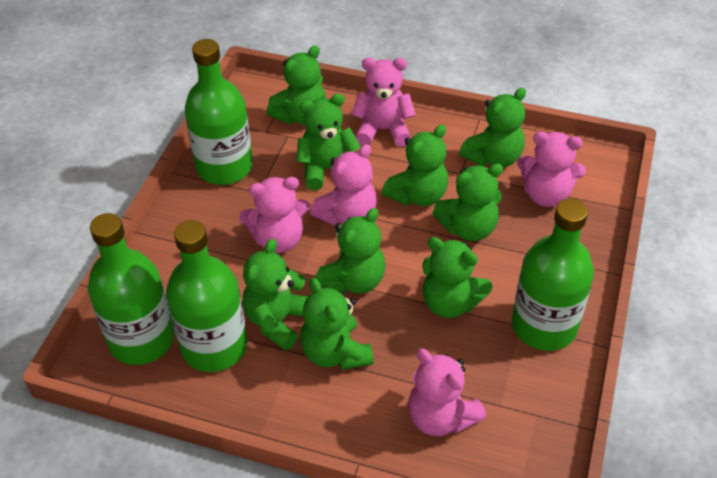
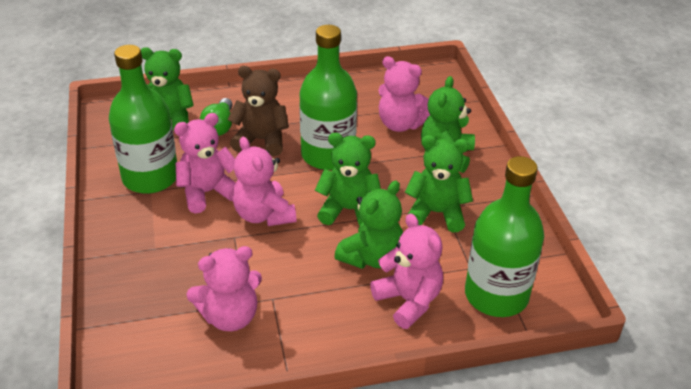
brown teddy bear: 0 -> 1
green bottle: 4 -> 3
green light bulb: 0 -> 1
green teddy bear: 9 -> 5

